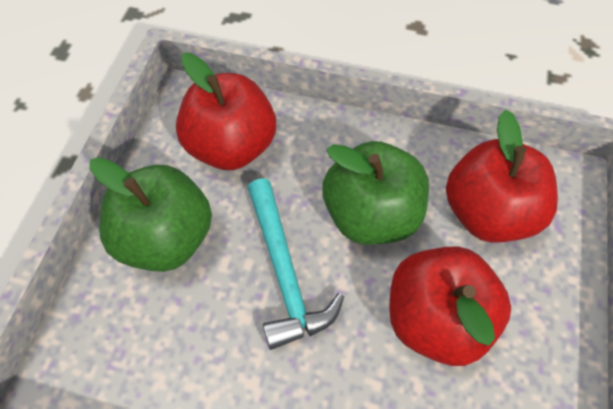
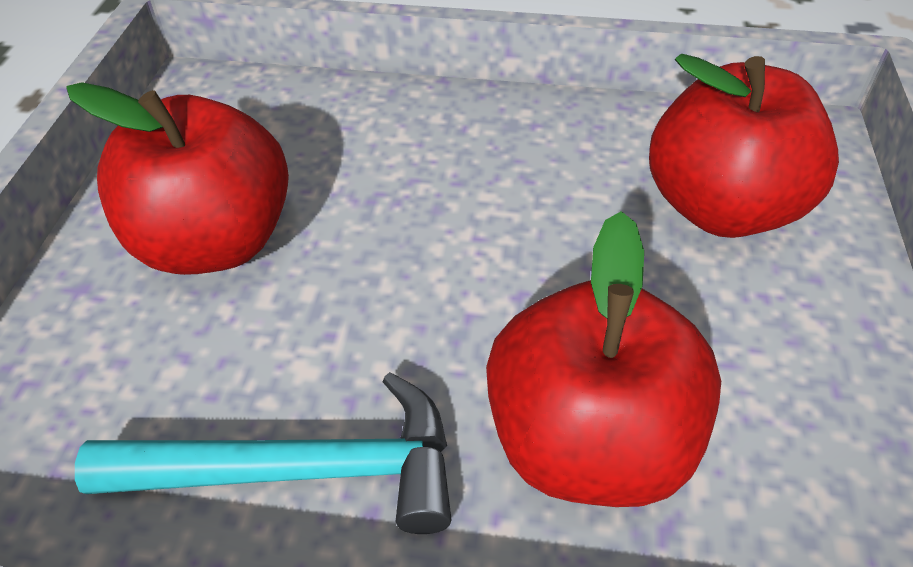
green apple: 2 -> 0

